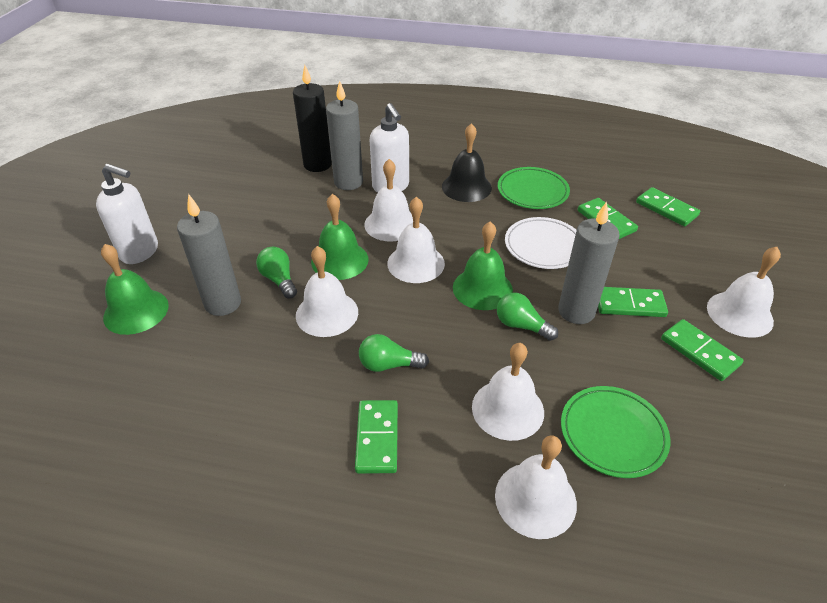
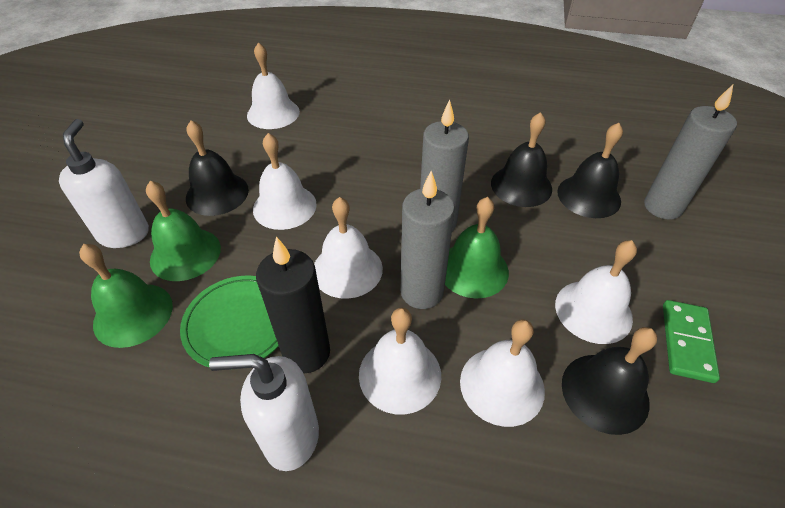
black bell: 1 -> 4
green domino: 5 -> 1
green light bulb: 3 -> 0
green plate: 2 -> 1
white plate: 1 -> 0

